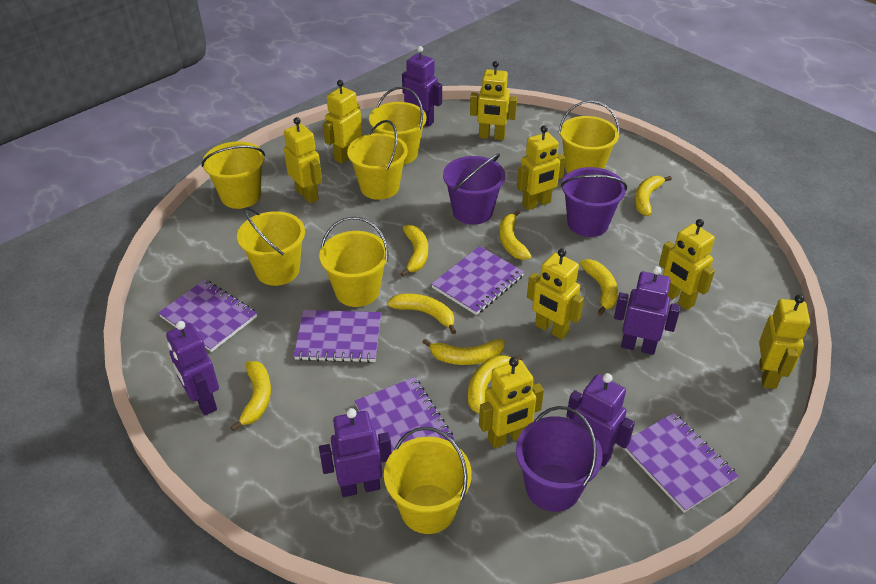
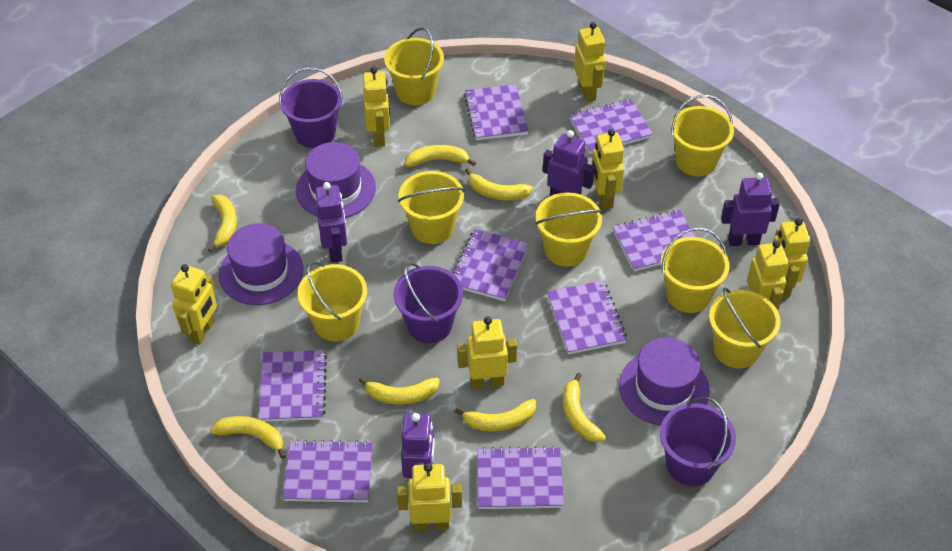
purple hat: 0 -> 3
purple notebook: 5 -> 8
purple robot: 5 -> 4
yellow banana: 8 -> 7

